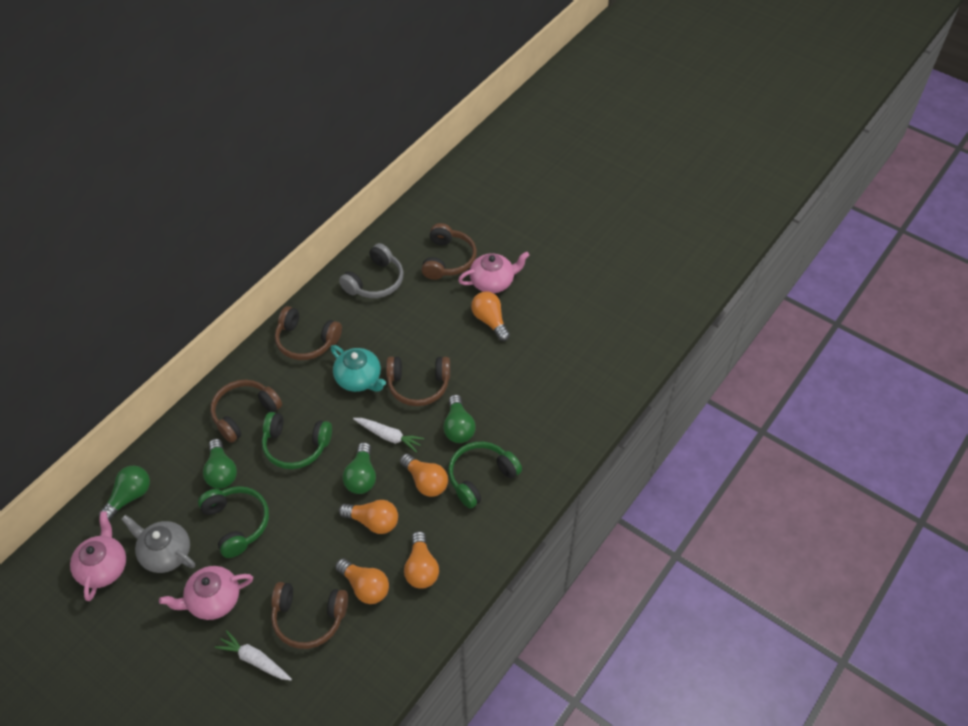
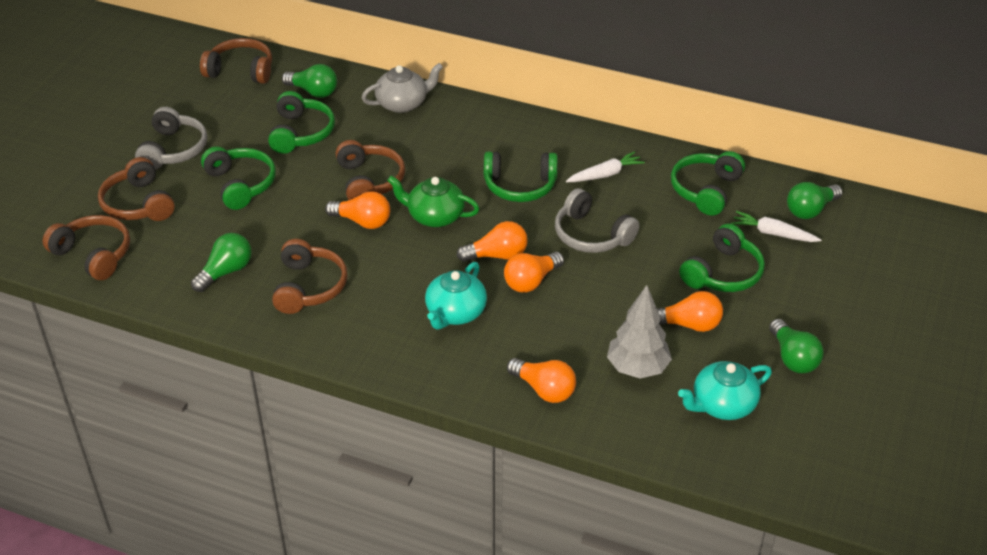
green headphones: 3 -> 5
green teapot: 0 -> 1
grey headphones: 1 -> 2
grey tree: 0 -> 1
pink teapot: 3 -> 0
turquoise teapot: 1 -> 2

